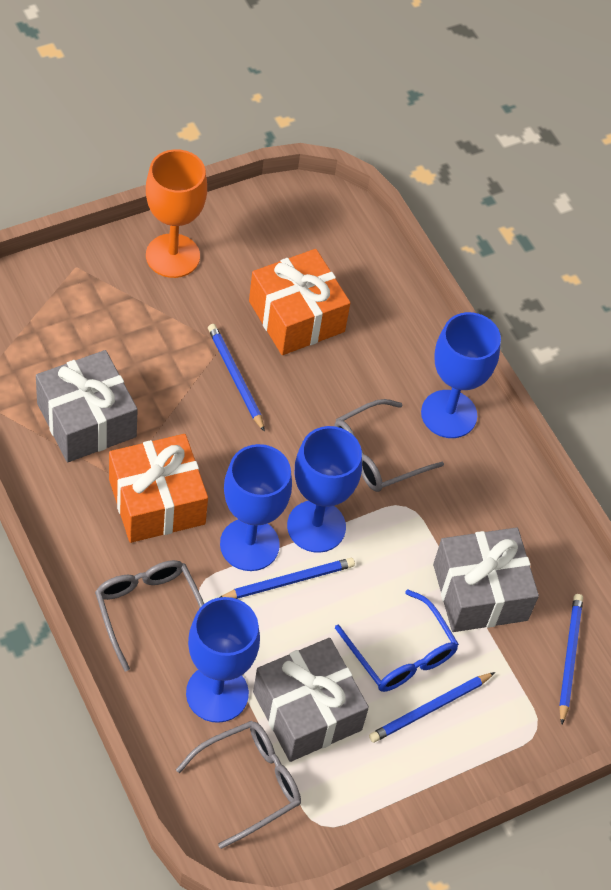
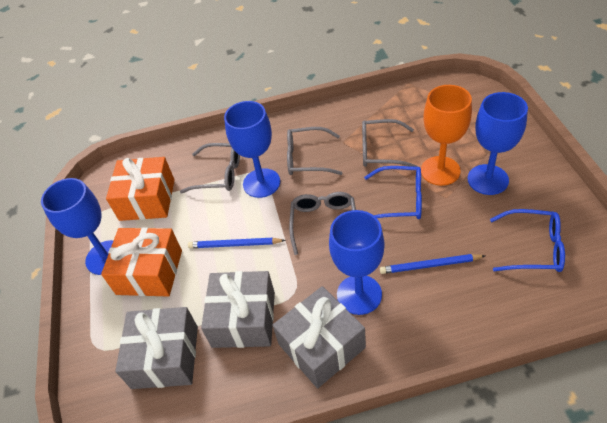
blue glasses: 1 -> 2
blue pencil: 4 -> 2
grey glasses: 3 -> 4

